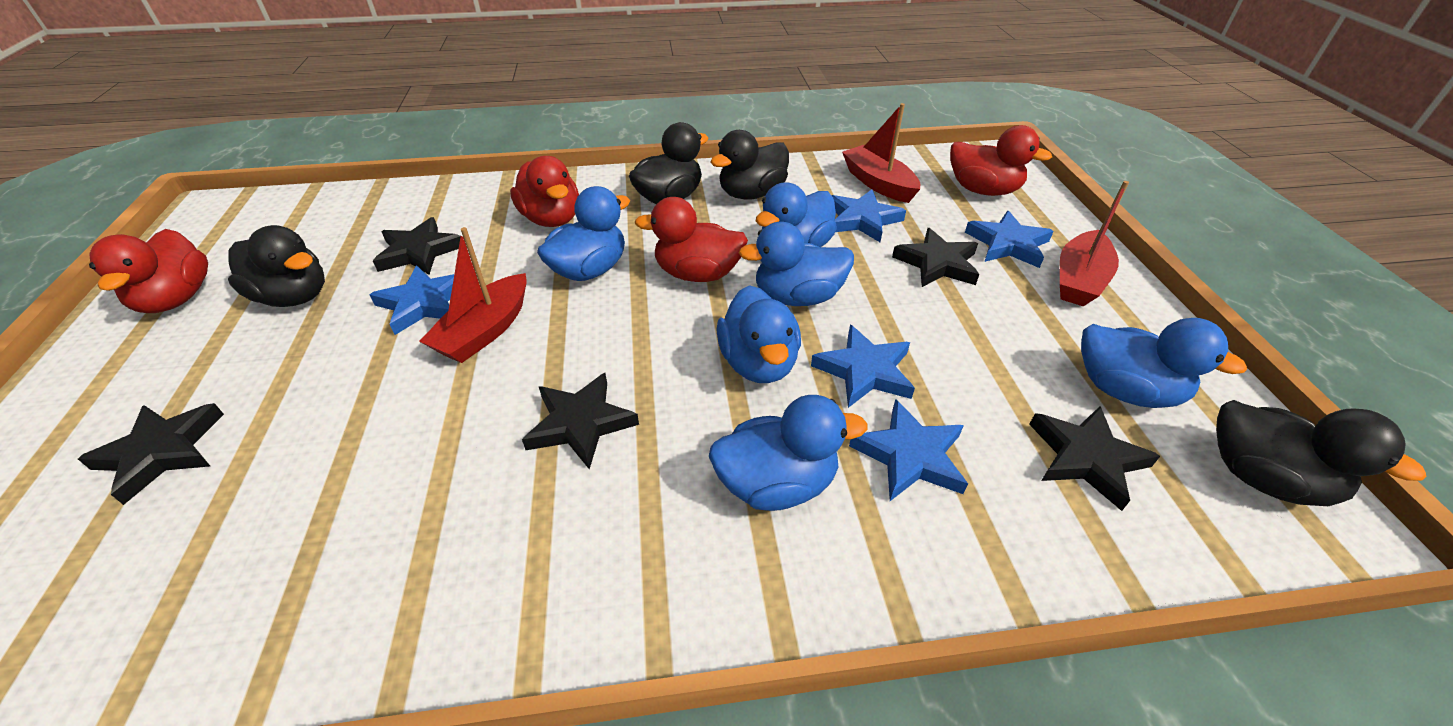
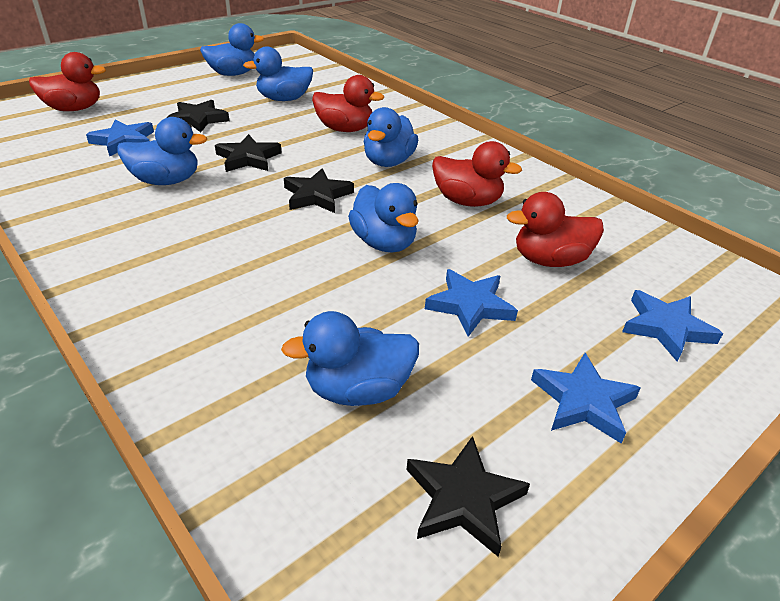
black duck: 4 -> 0
black star: 5 -> 4
blue star: 5 -> 4
red boat: 3 -> 0

